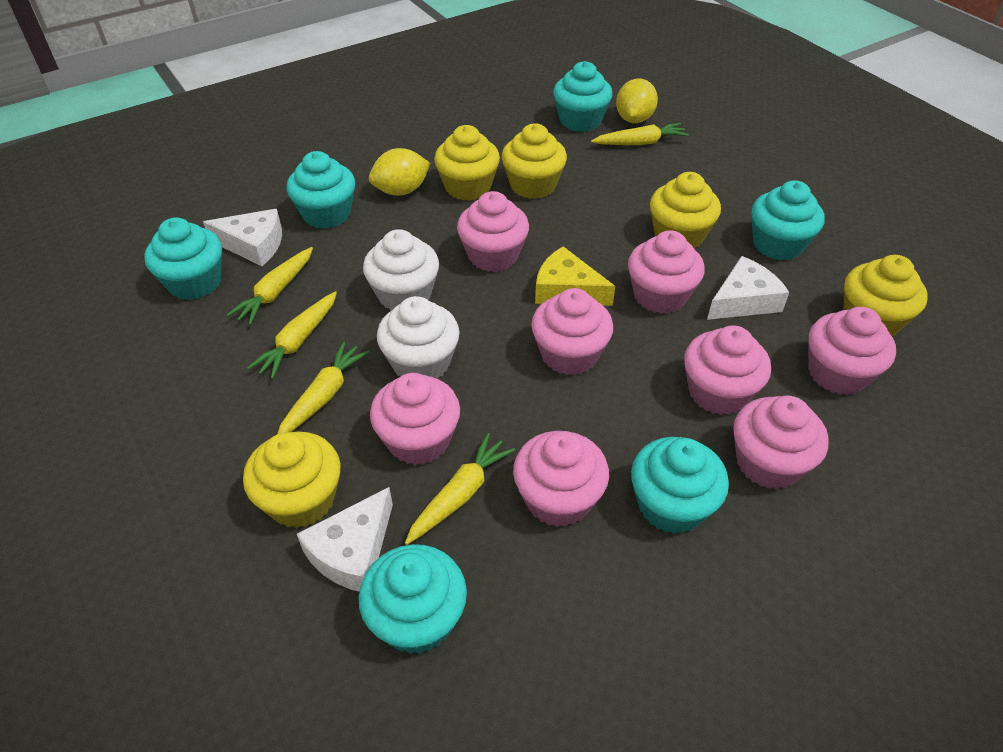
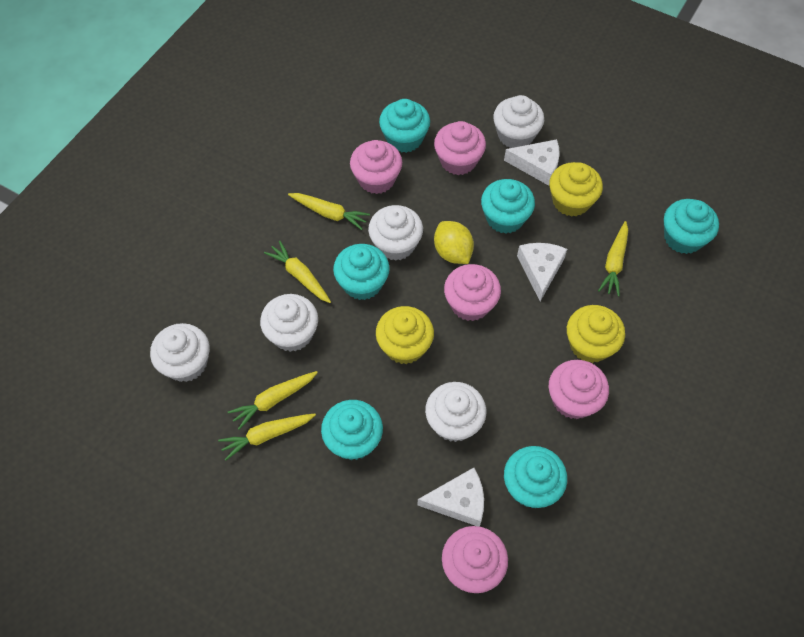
pink cupcake: 8 -> 5
white cupcake: 2 -> 5
yellow cheese: 1 -> 0
yellow cupcake: 5 -> 3
yellow lemon: 2 -> 1

